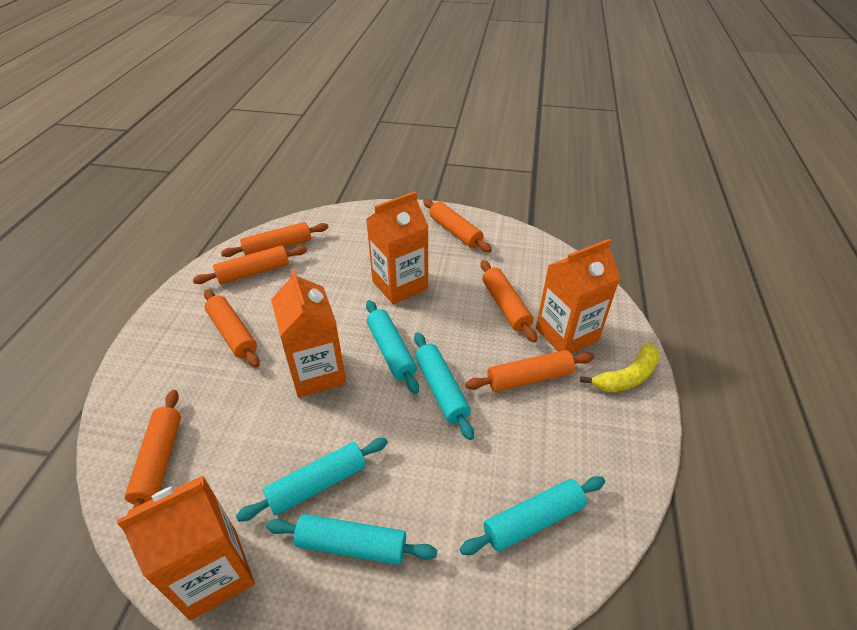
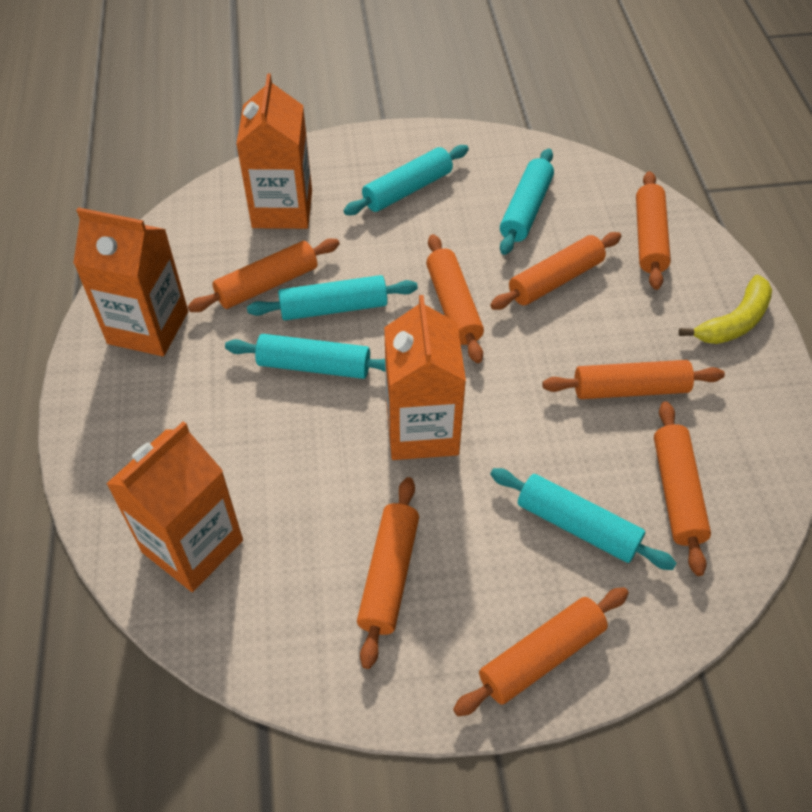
orange rolling pin: 7 -> 8

